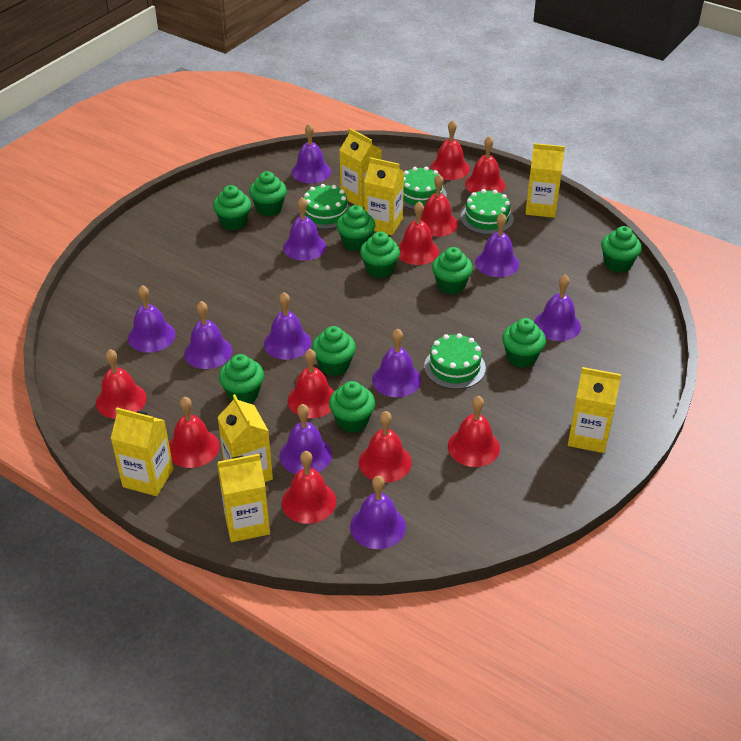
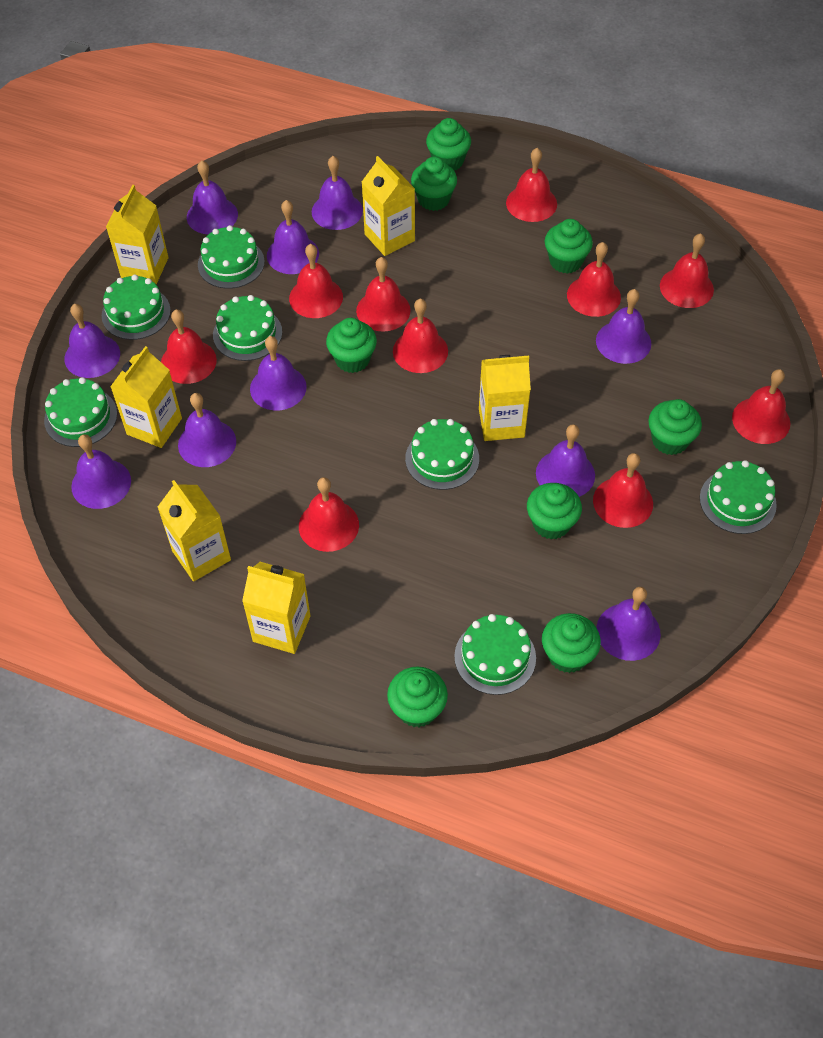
green cake: 4 -> 7
green cupcake: 10 -> 8
yellow carton: 7 -> 6

